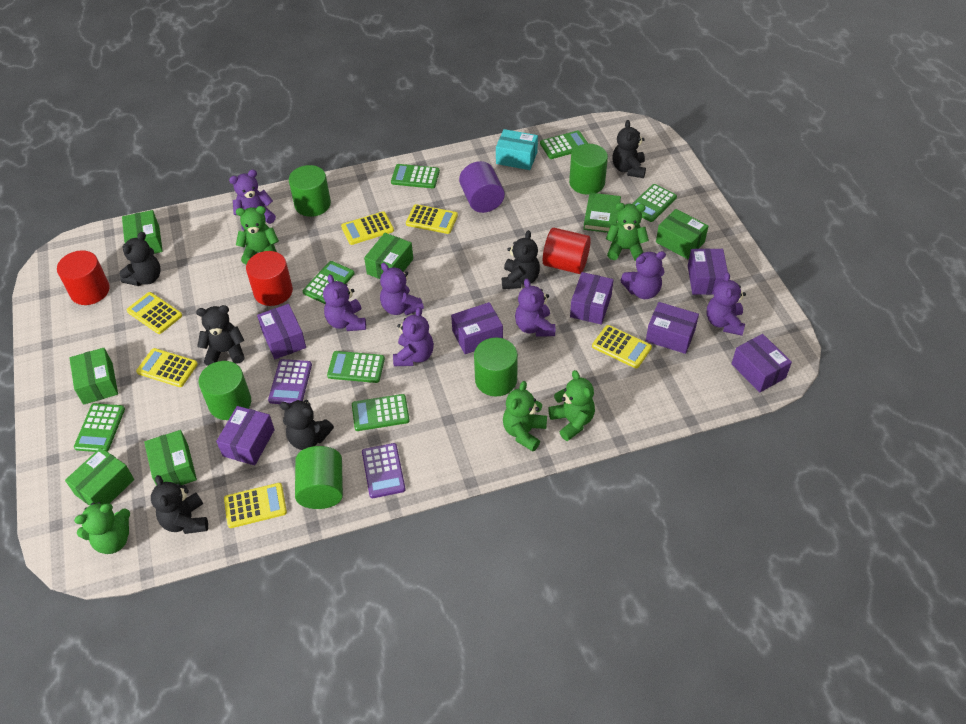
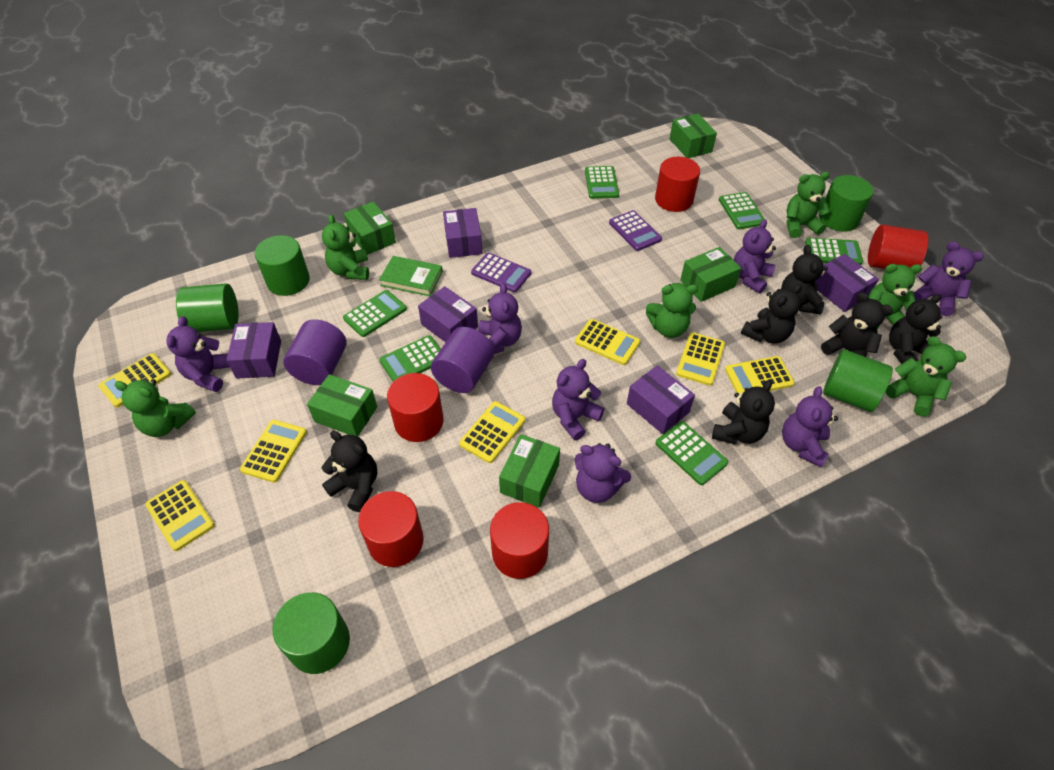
green box: 6 -> 5
green calculator: 7 -> 6
green teddy bear: 5 -> 6
purple box: 7 -> 5
purple cylinder: 1 -> 2
red cylinder: 3 -> 5
turquoise box: 1 -> 0
yellow calculator: 6 -> 7

